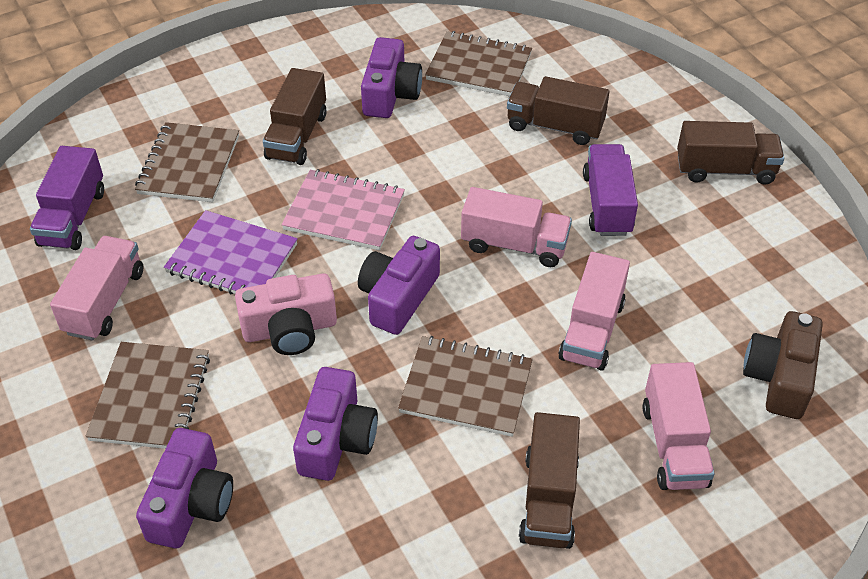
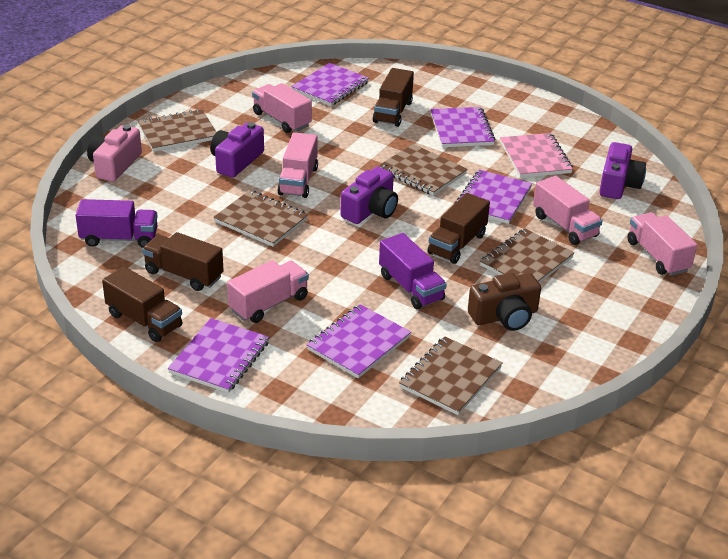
brown notebook: 4 -> 5
pink truck: 4 -> 5
purple camera: 4 -> 3
purple notebook: 1 -> 5

